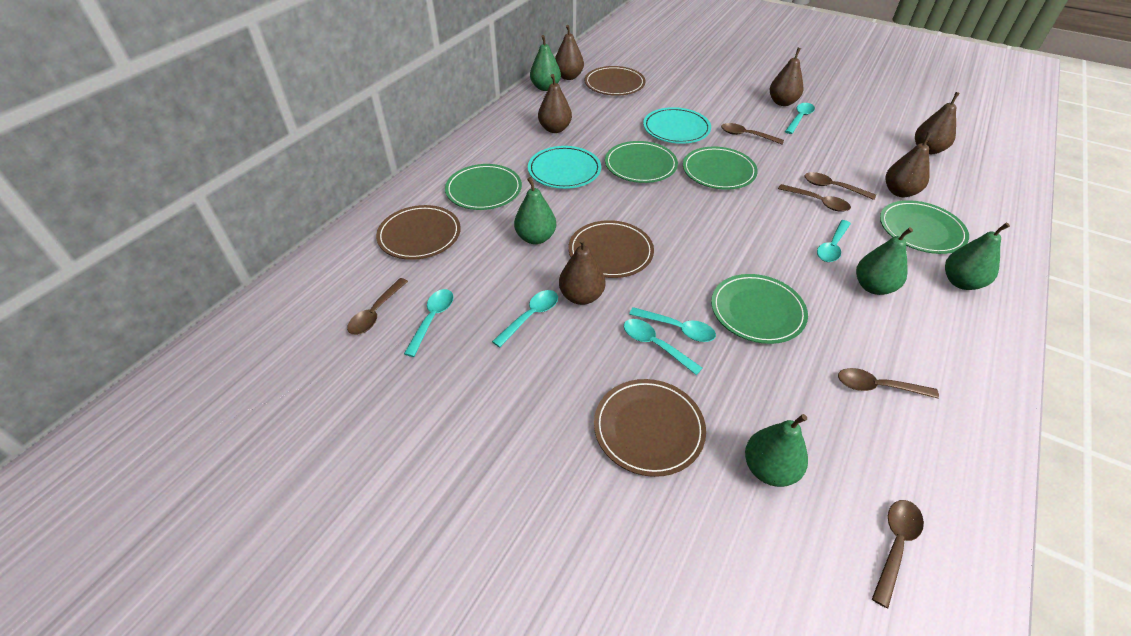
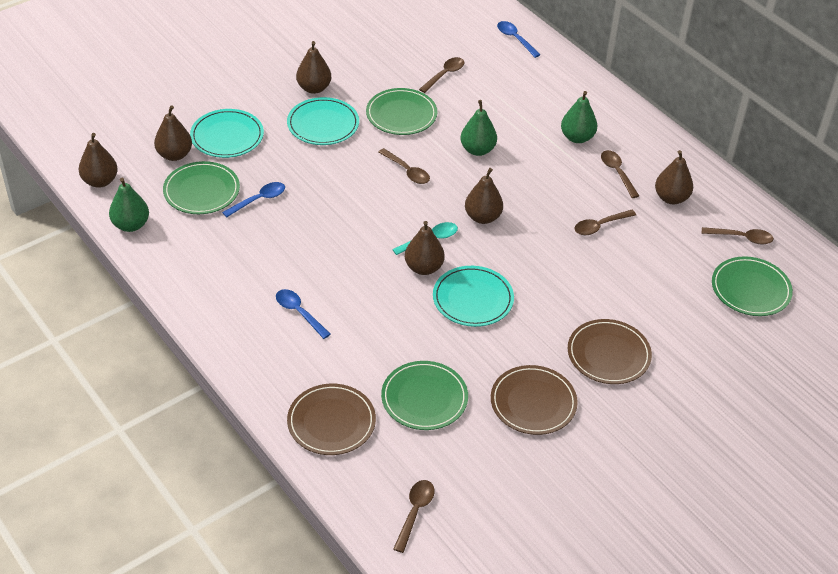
blue spoon: 0 -> 3
brown plate: 4 -> 3
green pear: 5 -> 3
green plate: 5 -> 4
turquoise plate: 2 -> 3
turquoise spoon: 6 -> 1

